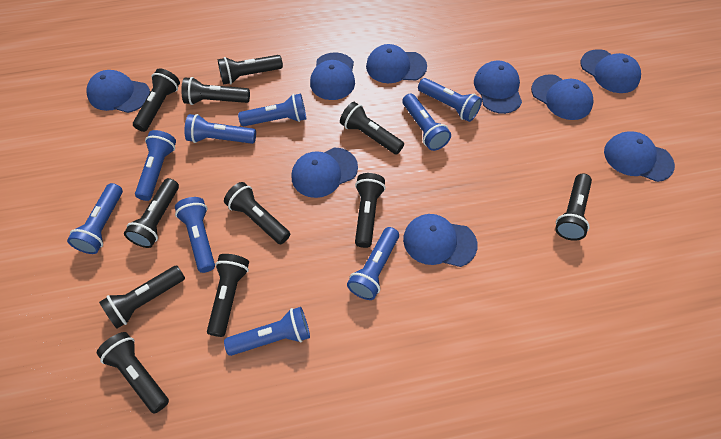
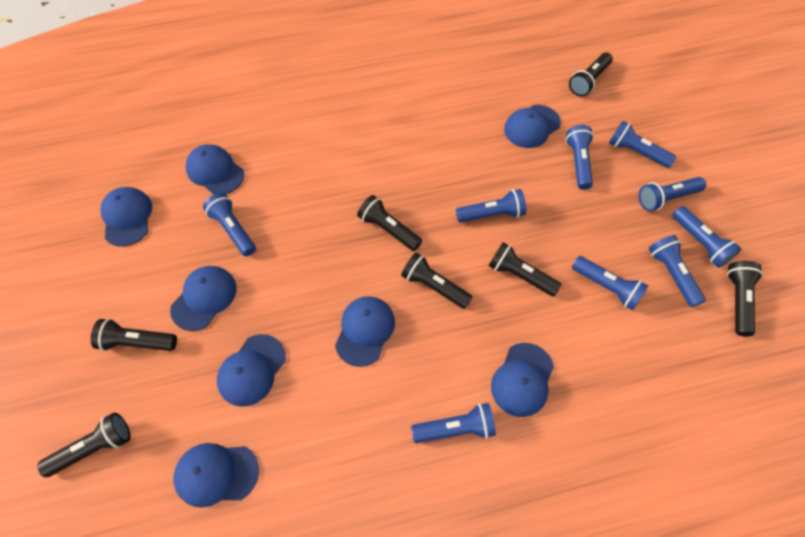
black flashlight: 11 -> 7
blue cap: 9 -> 8

